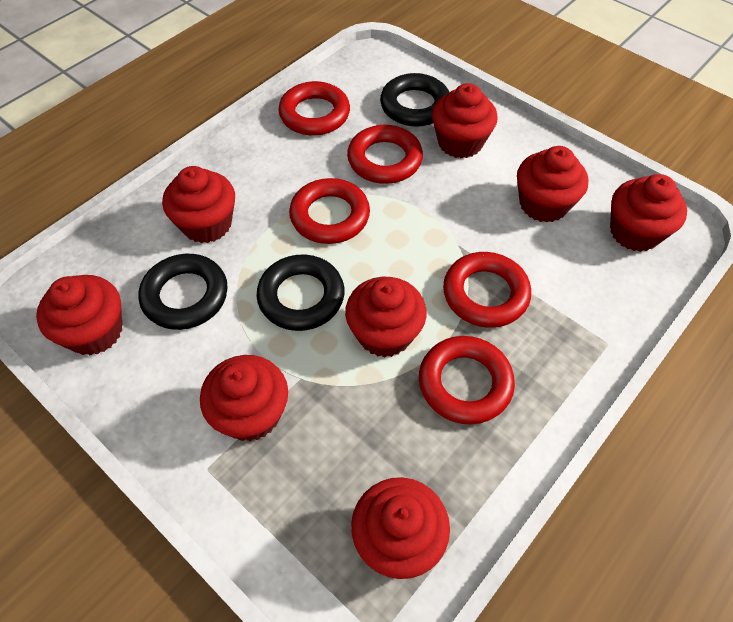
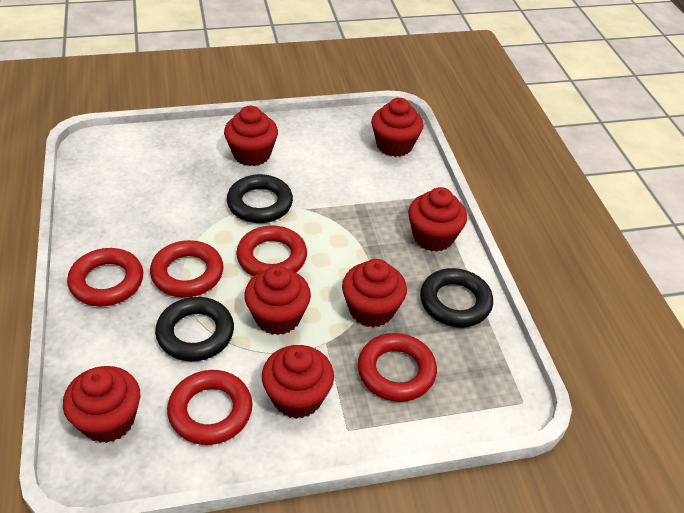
red cupcake: 8 -> 7

